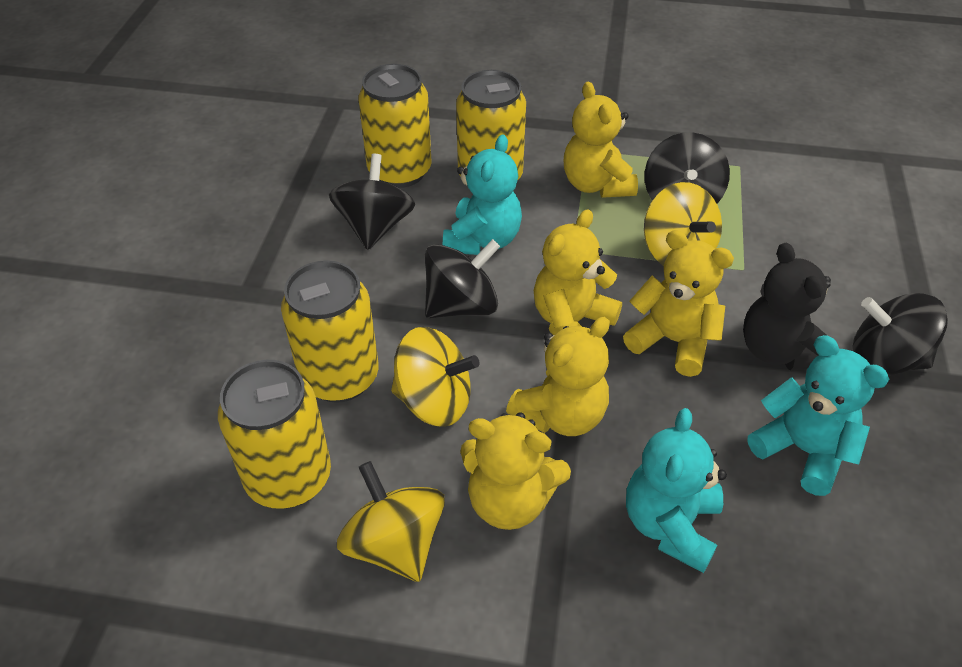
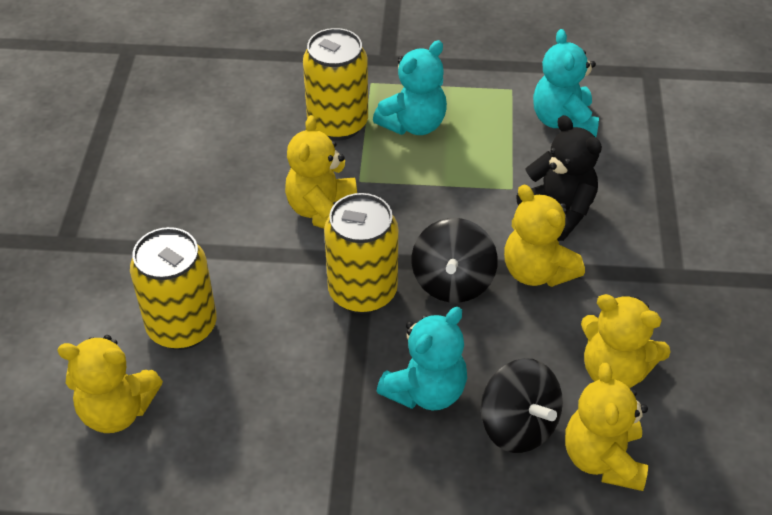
black spinning top: 4 -> 2
yellow can: 4 -> 3
yellow spinning top: 3 -> 0

